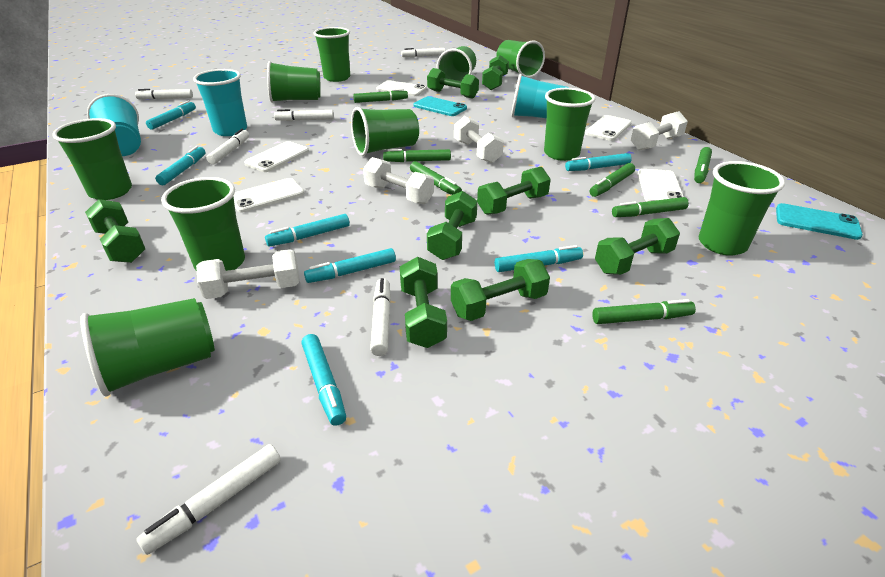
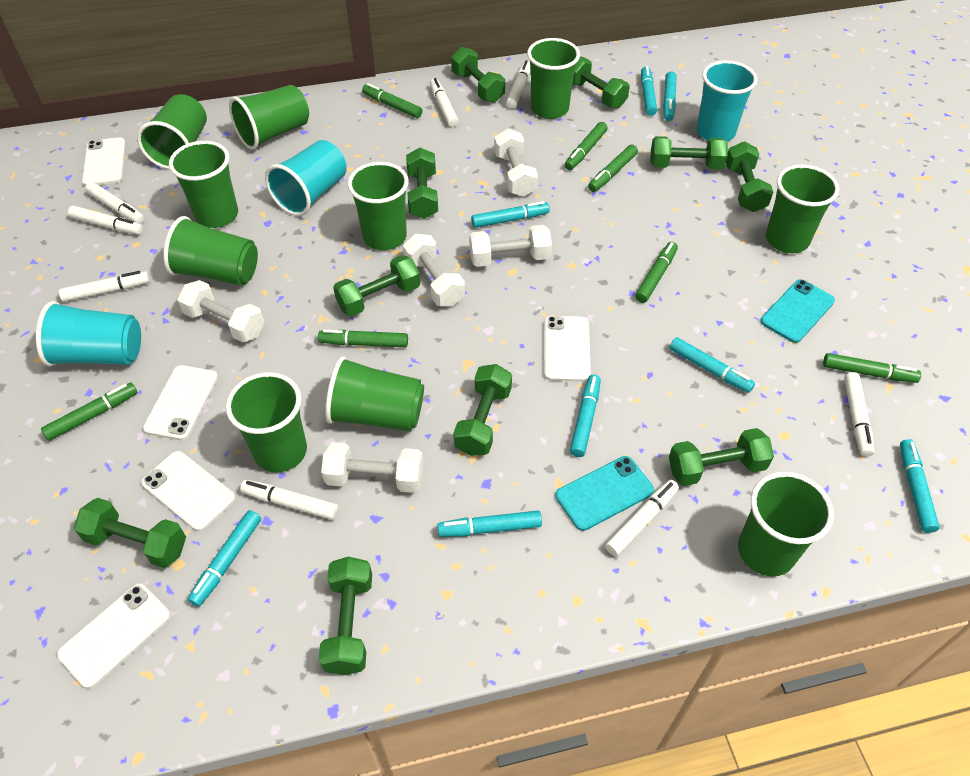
green dumbbell: 8 -> 10
turquoise marker: 7 -> 8
white dumbbell: 4 -> 5
white marker: 6 -> 8

